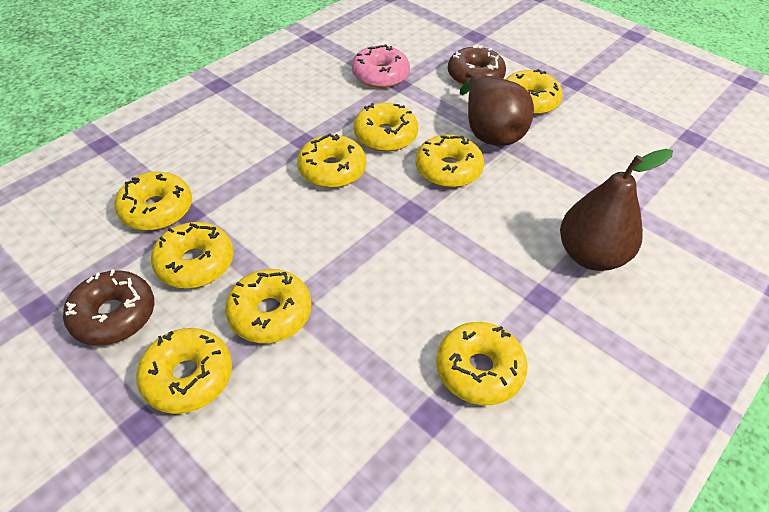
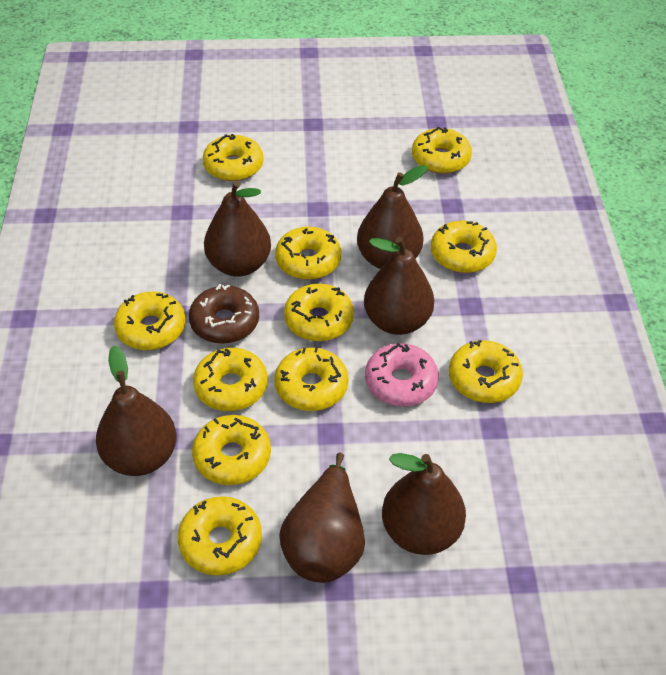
brown donut: 2 -> 1
brown pear: 2 -> 6
yellow donut: 9 -> 11

